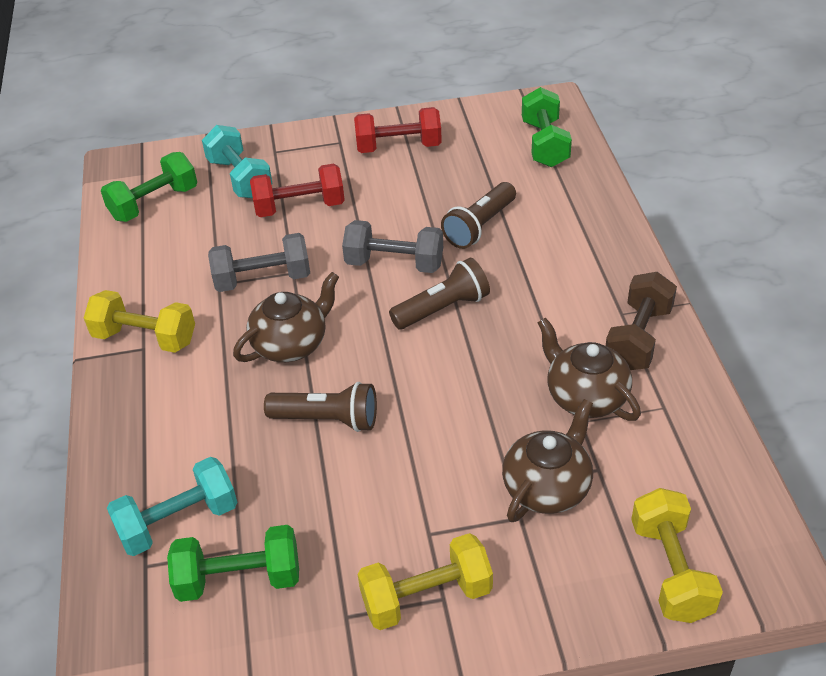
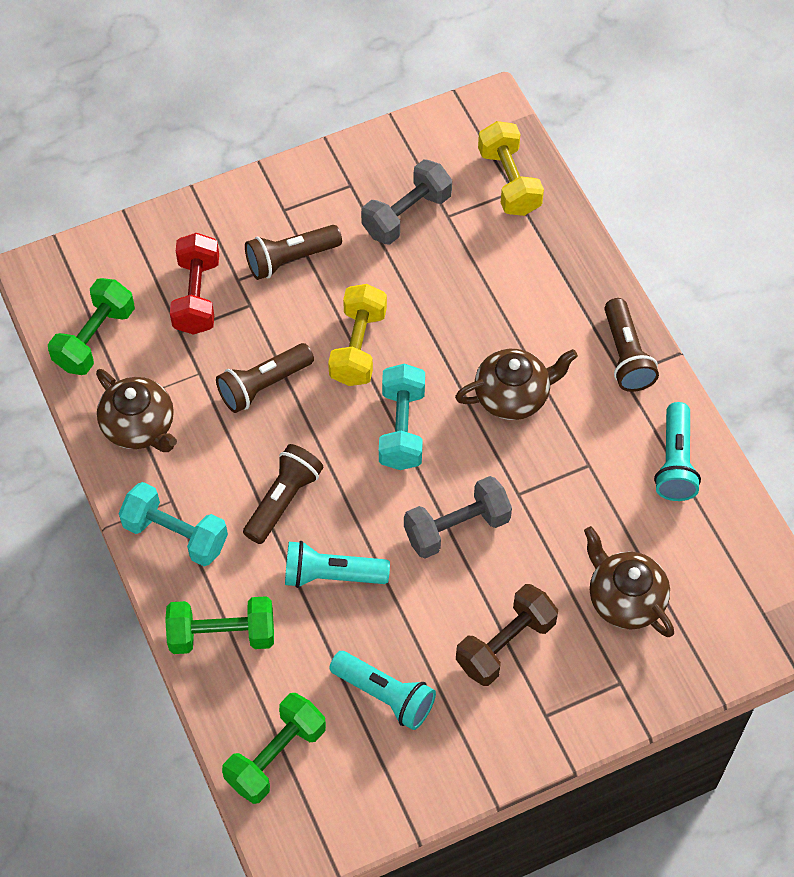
brown flashlight: 3 -> 4
red dumbbell: 2 -> 1
turquoise flashlight: 0 -> 3
yellow dumbbell: 3 -> 2

